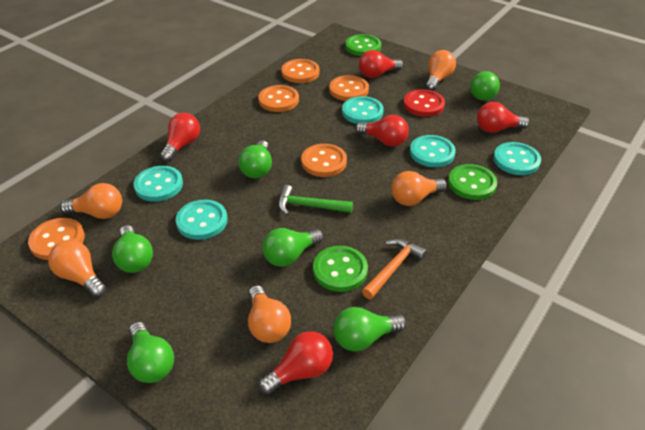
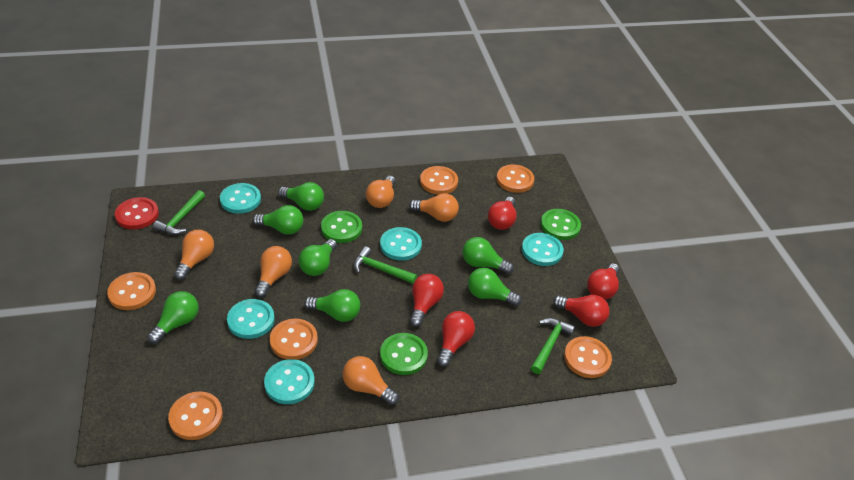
green hammer: 1 -> 3
green light bulb: 6 -> 7
orange button: 5 -> 6
orange hammer: 1 -> 0

